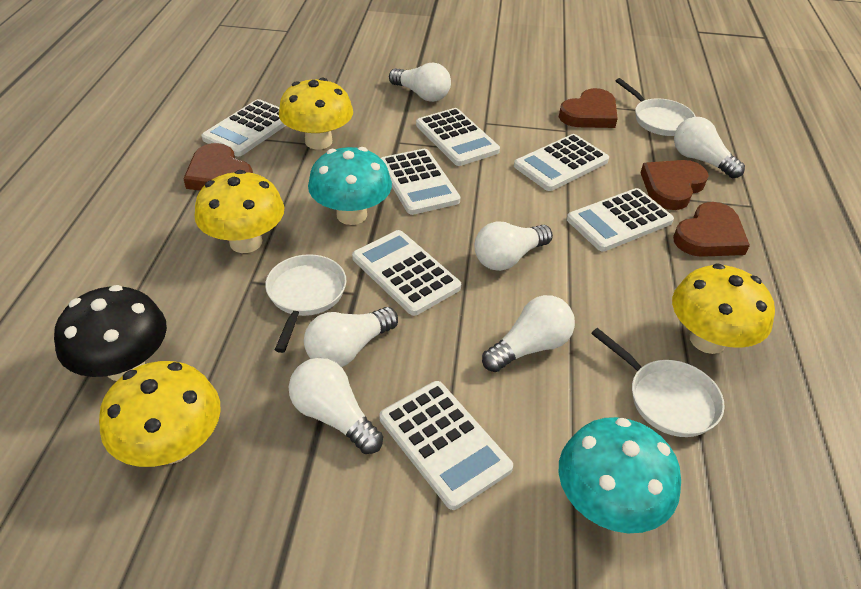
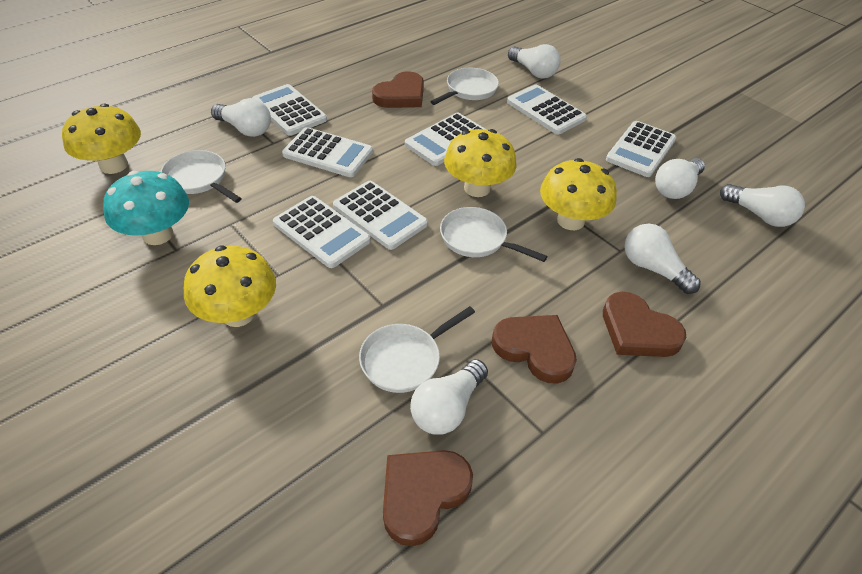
black mushroom: 1 -> 0
turquoise mushroom: 2 -> 1
white pan: 3 -> 4

